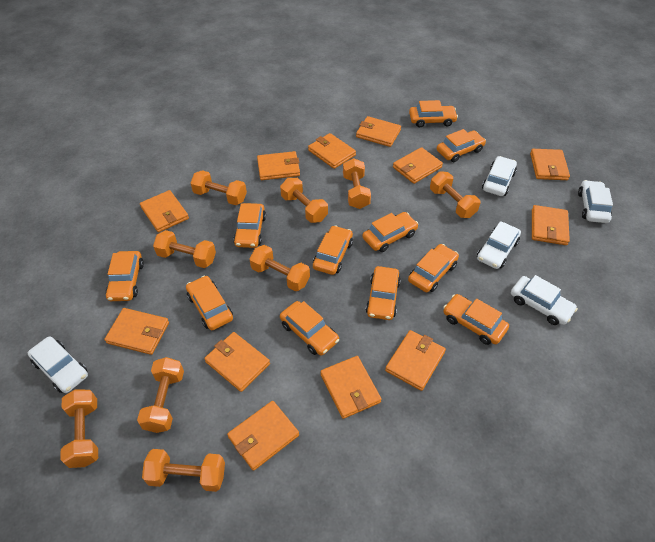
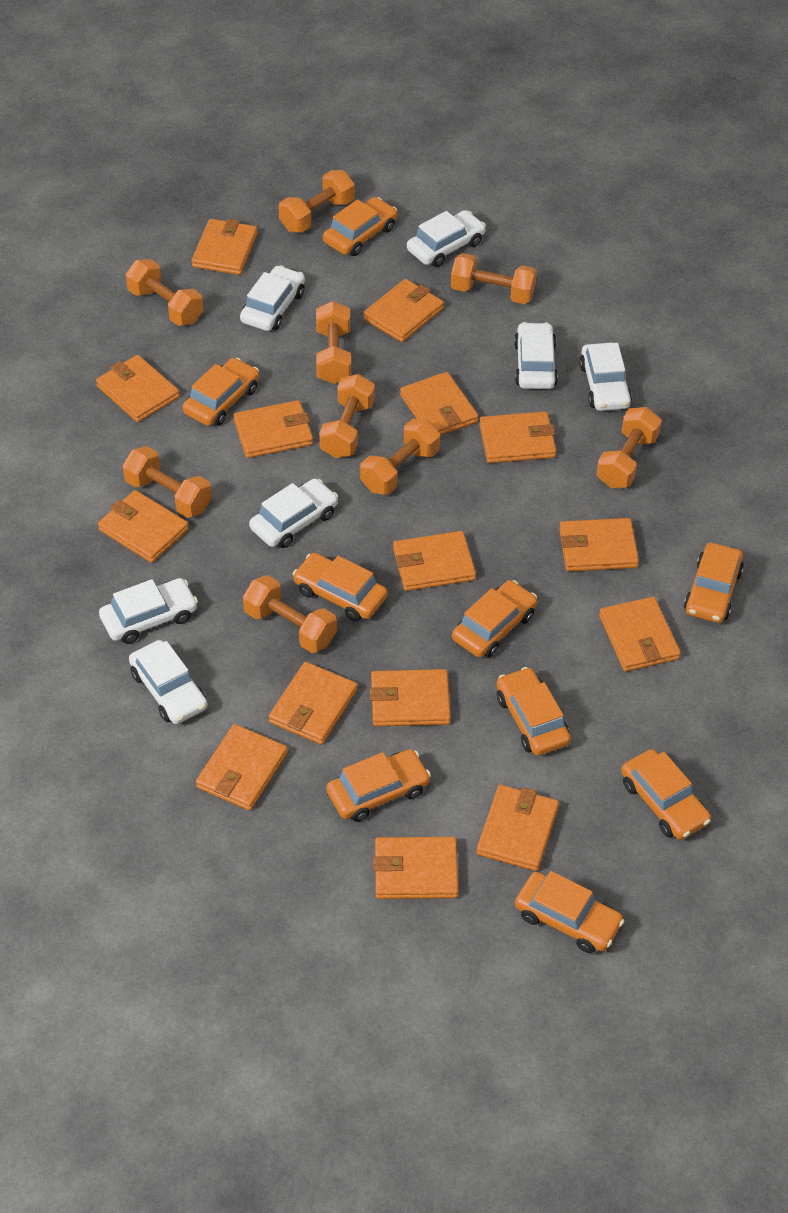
orange car: 11 -> 9
orange wallet: 12 -> 15
white car: 5 -> 7

